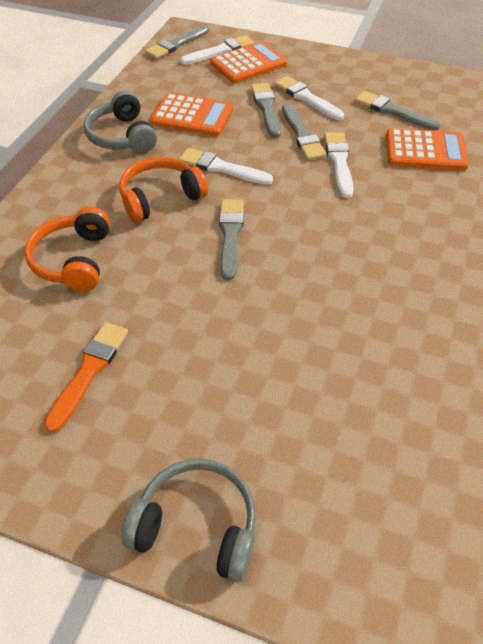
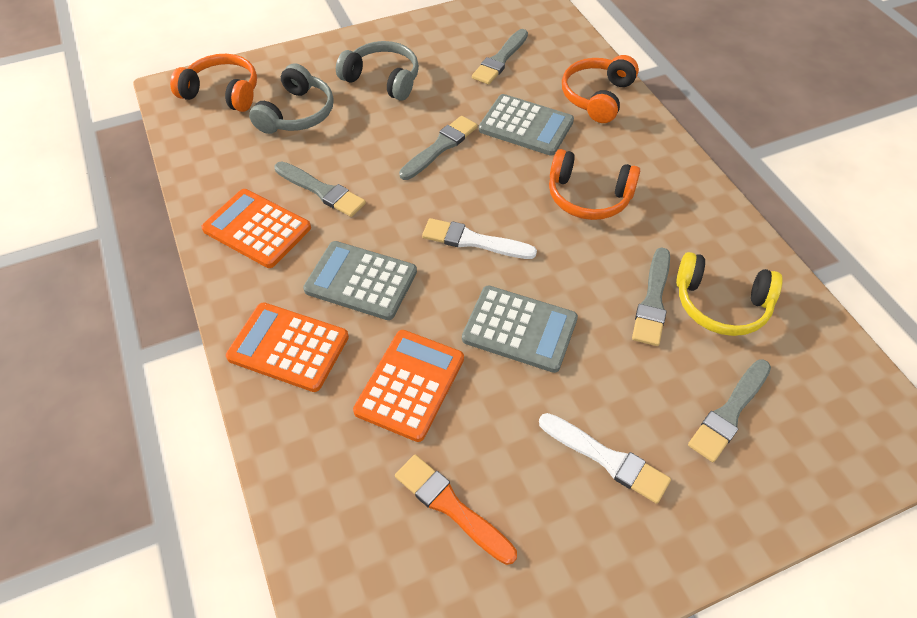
grey calculator: 0 -> 3
orange headphones: 2 -> 3
white brush: 4 -> 2
yellow headphones: 0 -> 1

